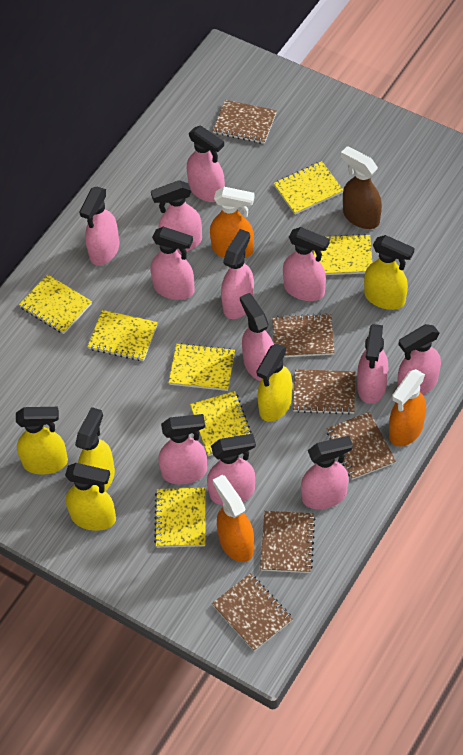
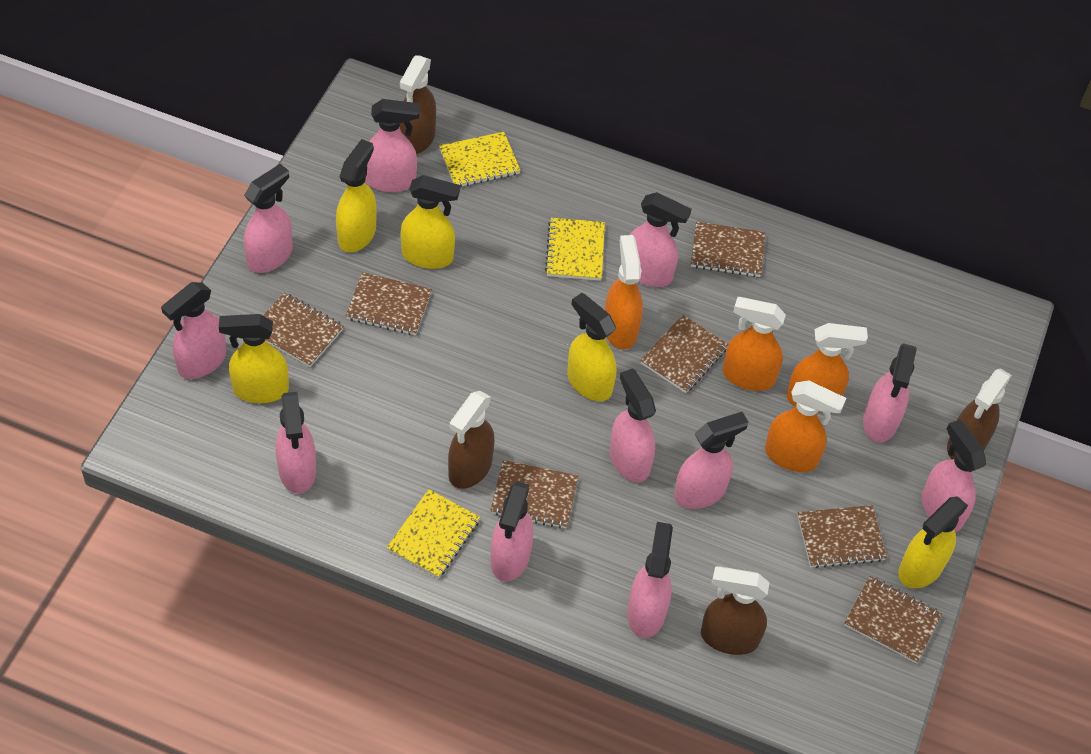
brown notebook: 6 -> 7
brown spray bottle: 1 -> 4
orange spray bottle: 3 -> 4
pink spray bottle: 12 -> 11
yellow notebook: 7 -> 3

